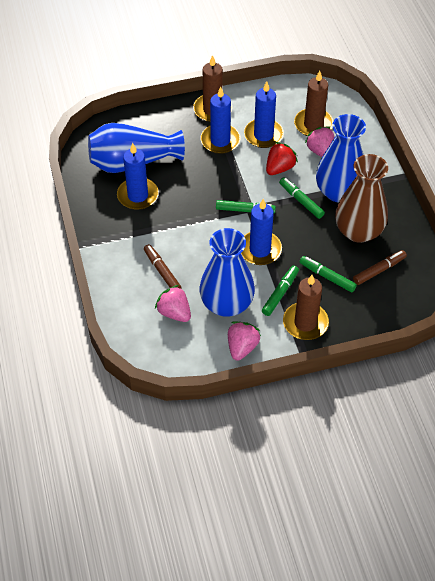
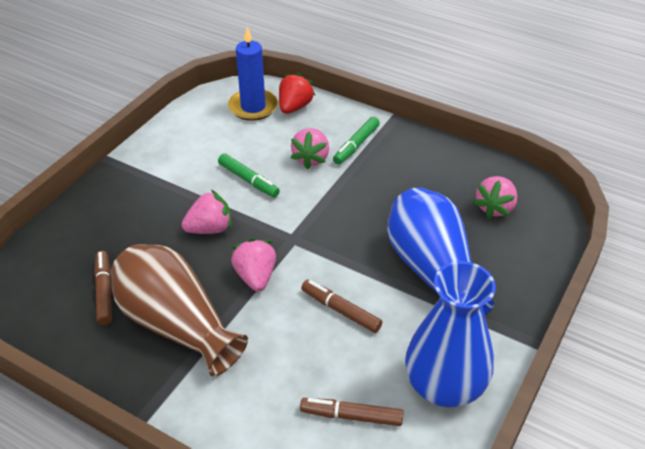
blue candle: 4 -> 1
blue vase: 3 -> 2
brown candle: 3 -> 0
brown marker: 2 -> 3
green marker: 4 -> 2
pink strawberry: 3 -> 4

